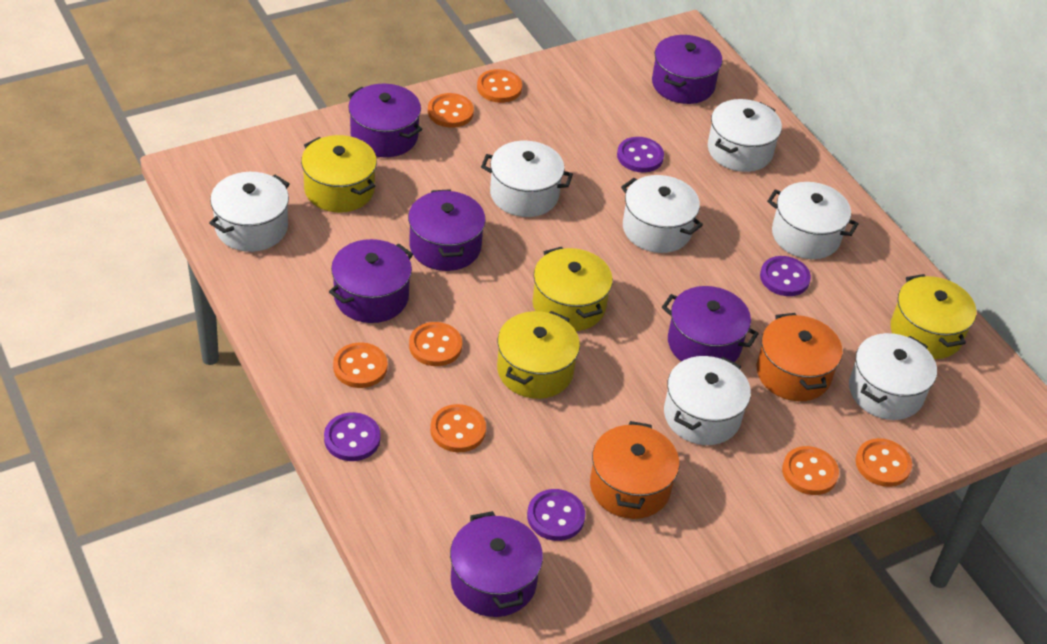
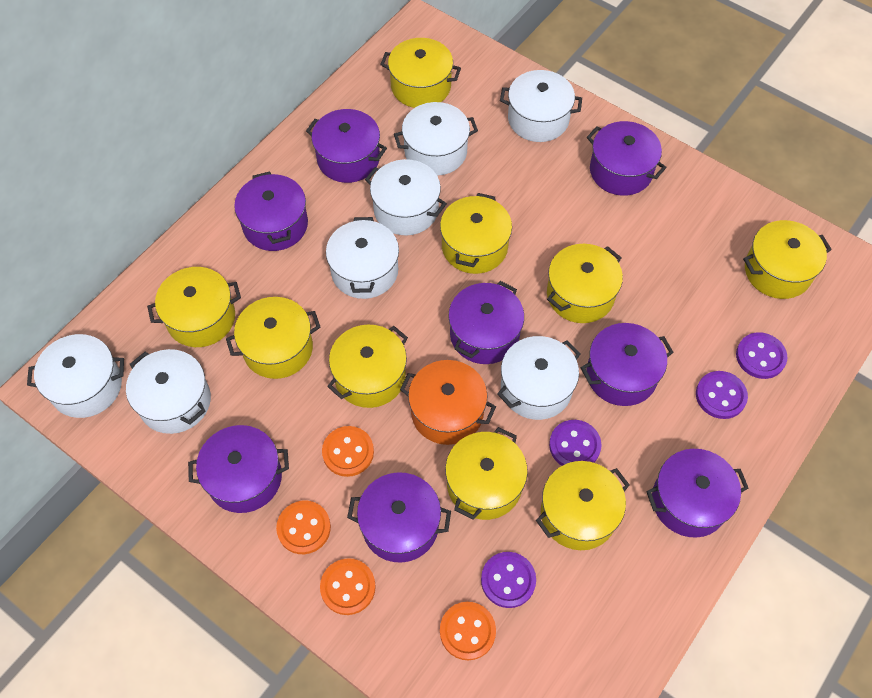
orange button: 7 -> 4
orange pot: 2 -> 1
purple pot: 6 -> 8
yellow pot: 4 -> 9

